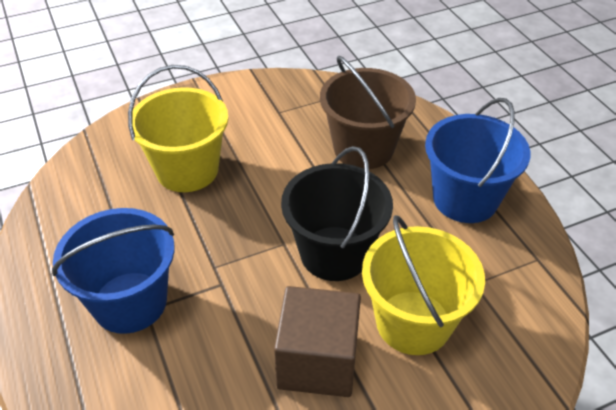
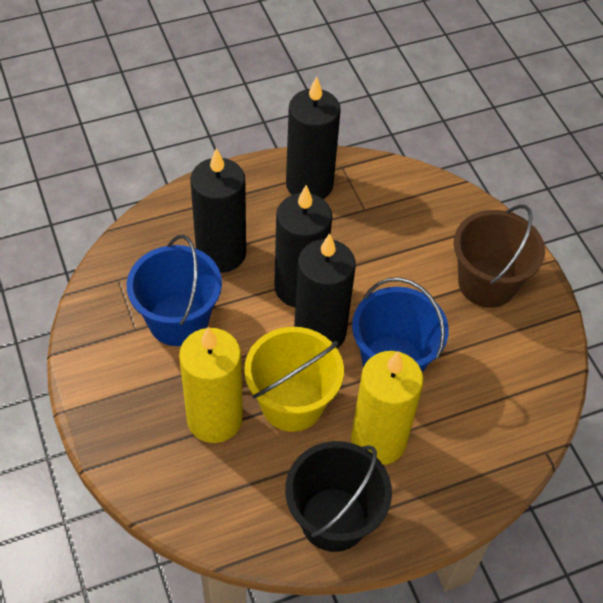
black candle: 0 -> 4
brown cube: 1 -> 0
yellow bucket: 2 -> 1
yellow candle: 0 -> 2

